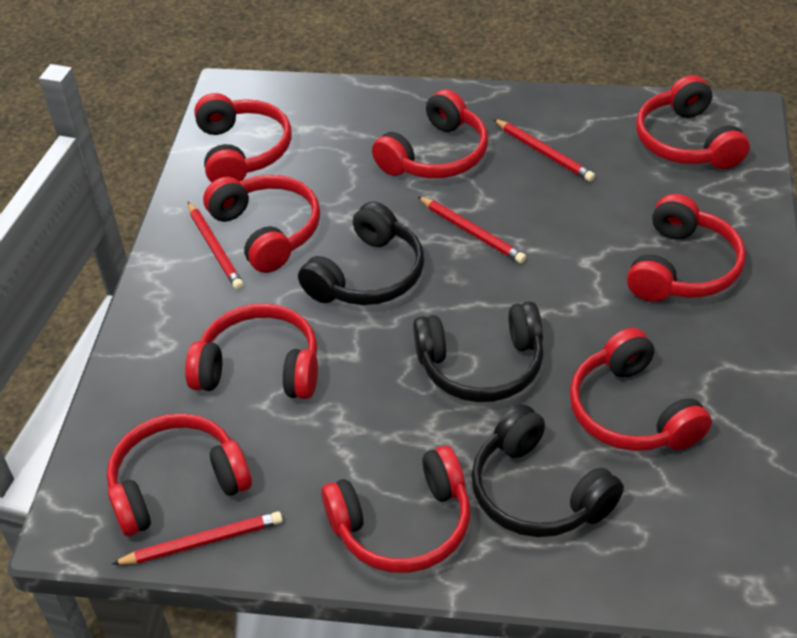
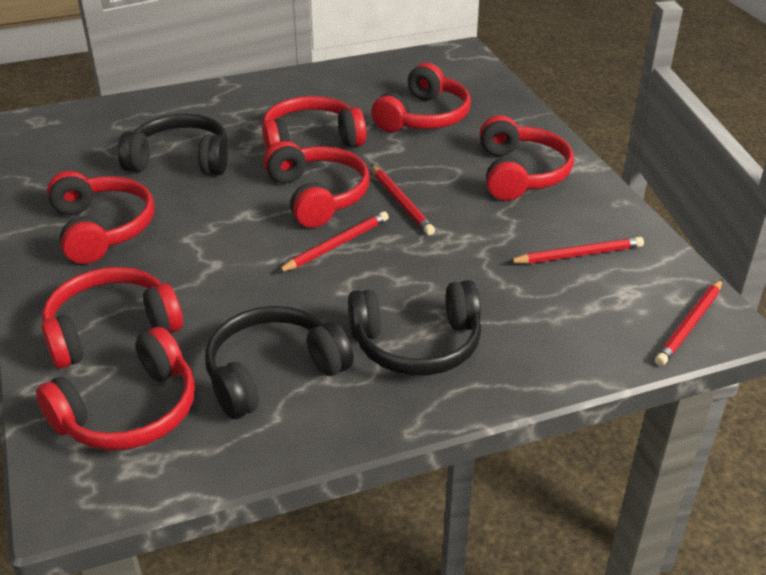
red headphones: 9 -> 7

